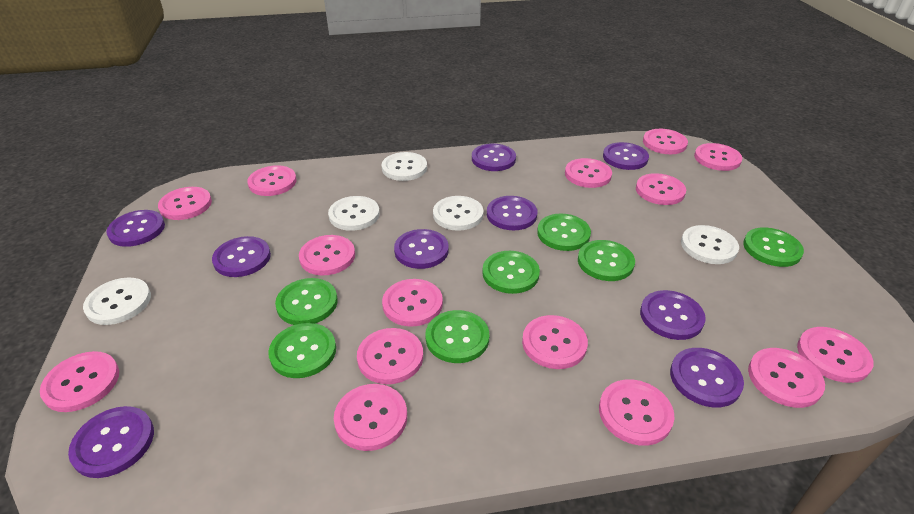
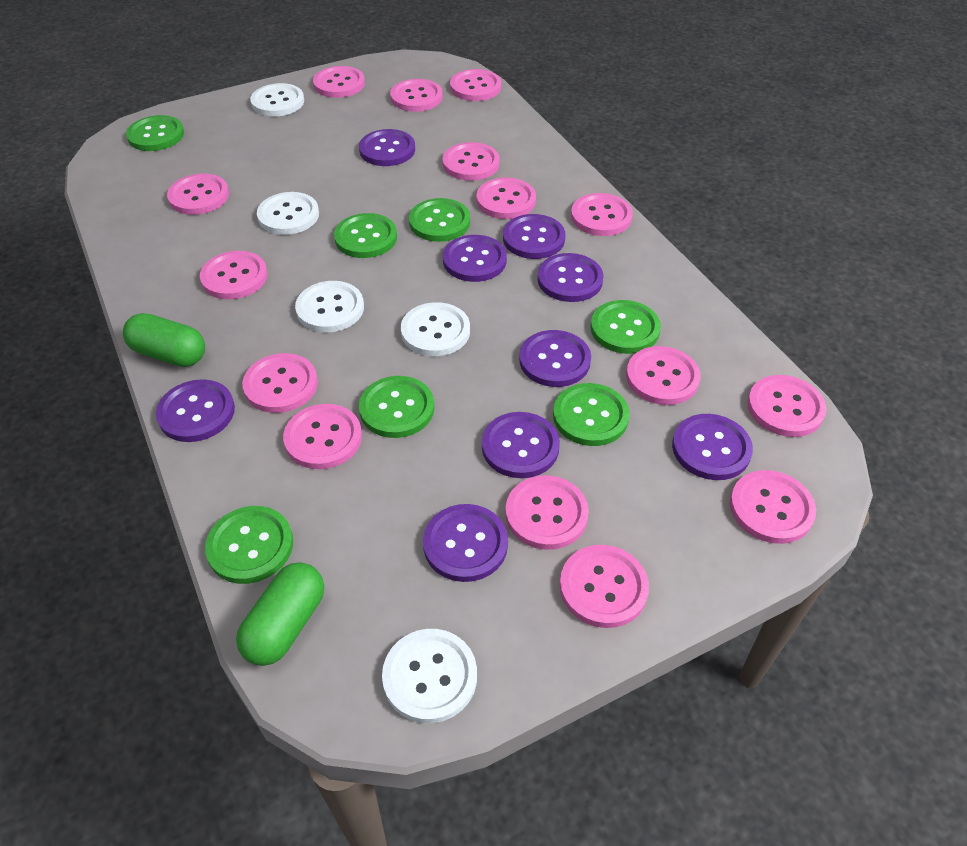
green capsule: 0 -> 2

